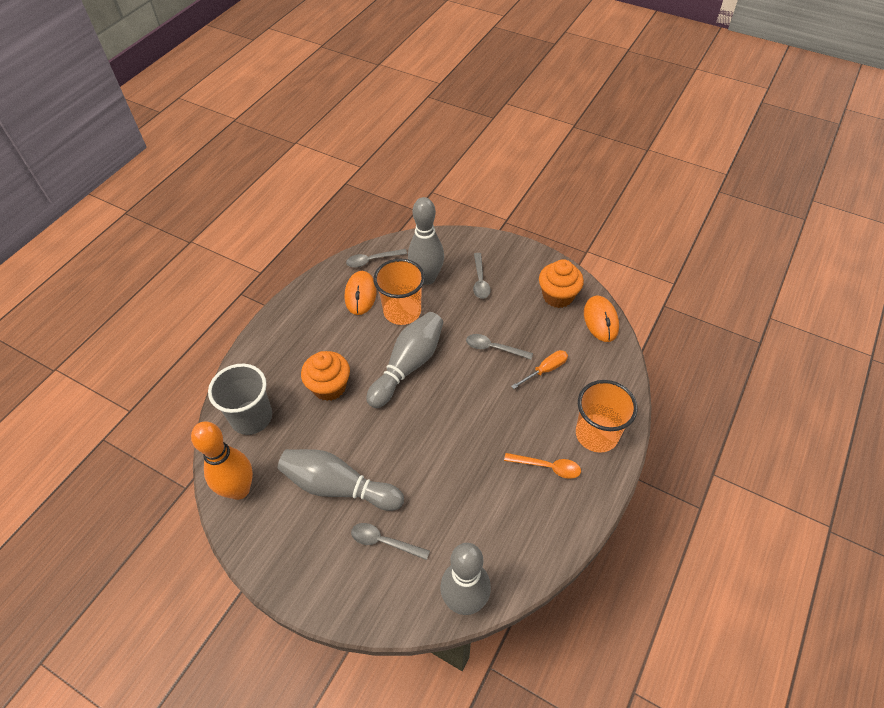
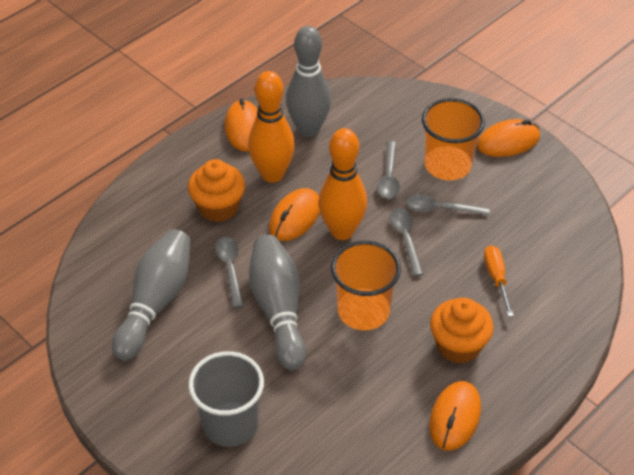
grey bowling pin: 4 -> 3
orange bowling pin: 1 -> 2
orange mouse: 2 -> 4
orange spoon: 1 -> 0

